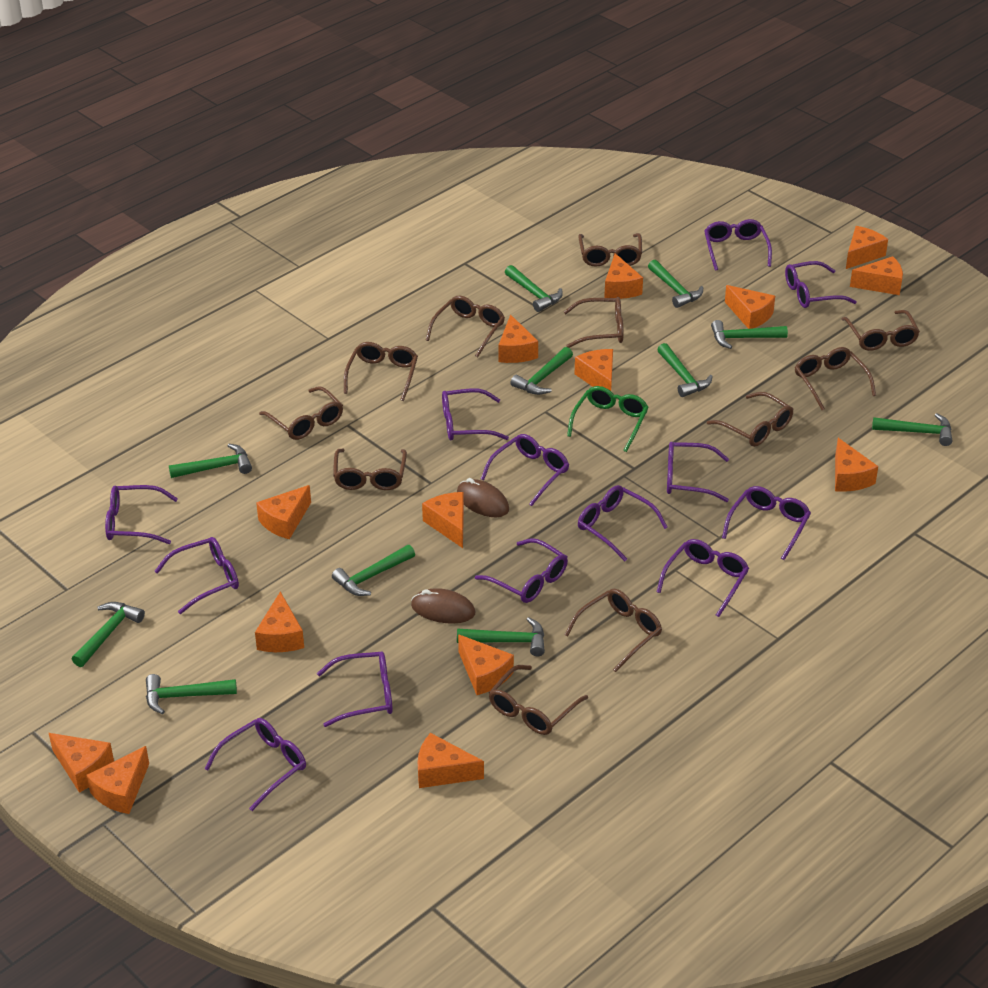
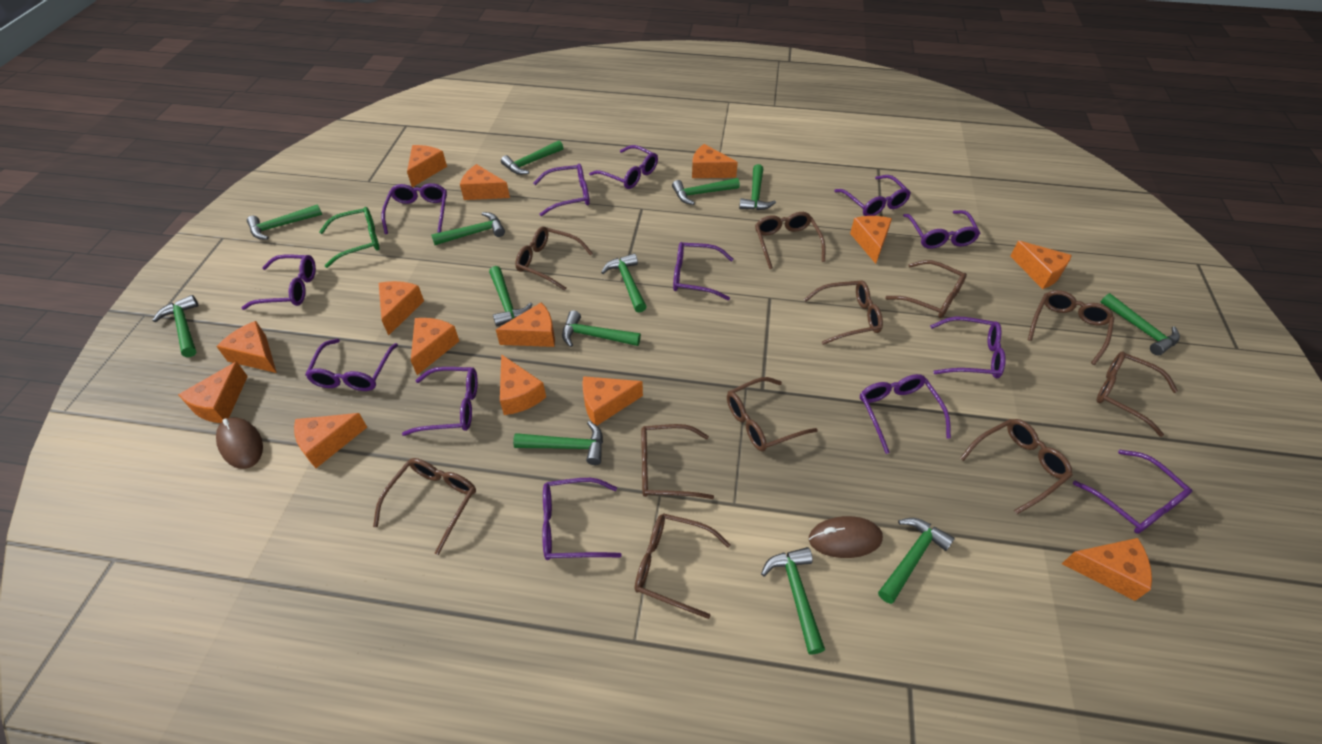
green hammer: 11 -> 13

